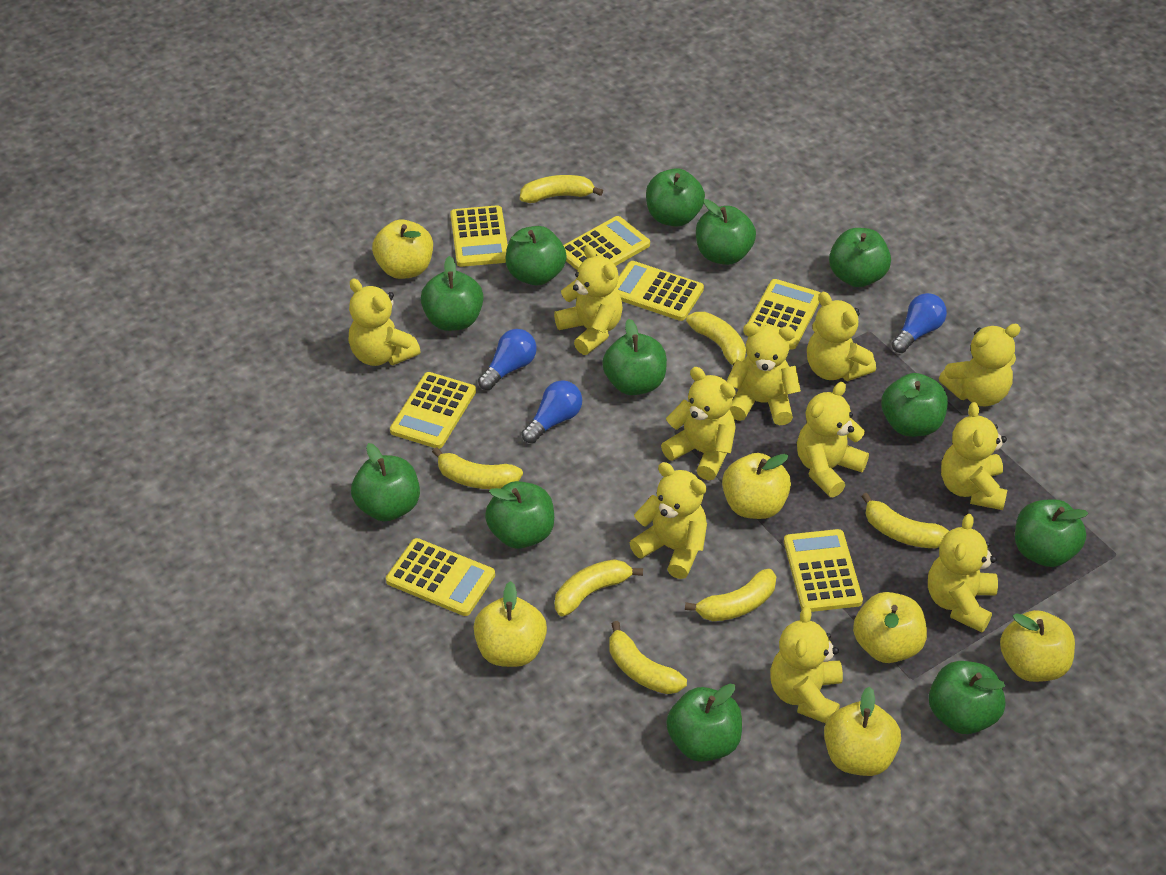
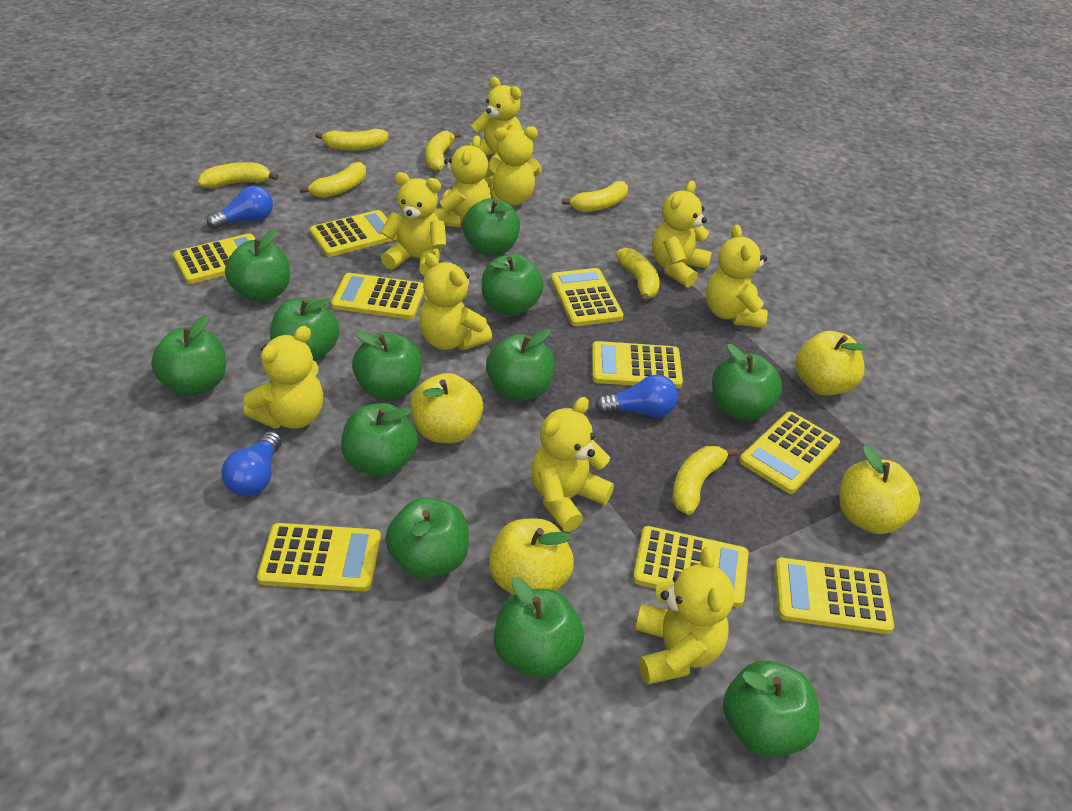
yellow apple: 6 -> 4
yellow calculator: 7 -> 9
yellow teddy bear: 11 -> 10

